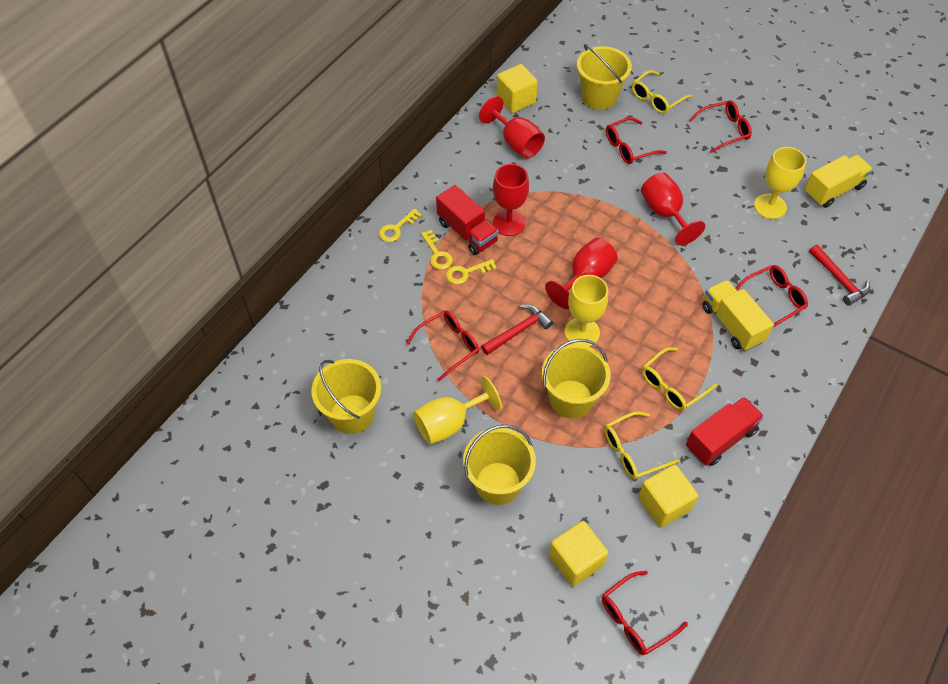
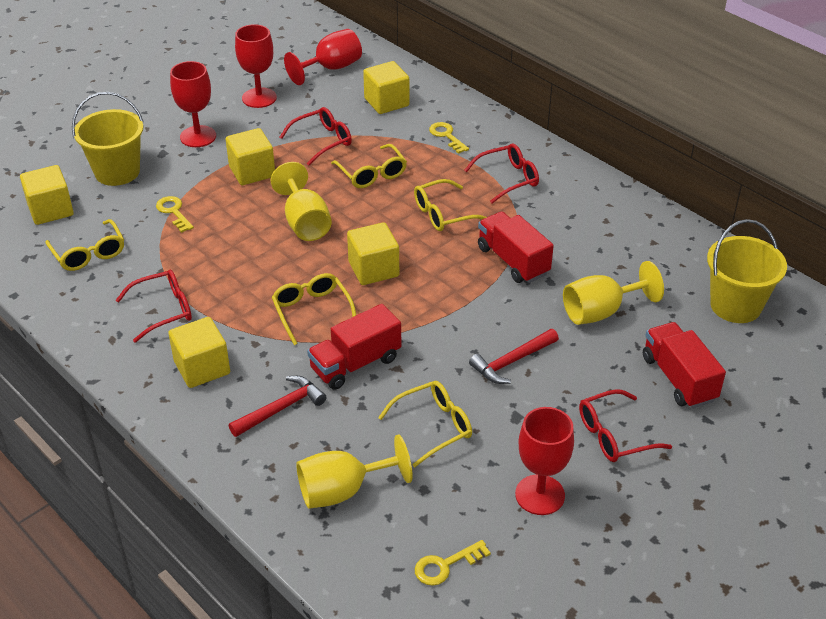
red glasses: 5 -> 4
red truck: 2 -> 3
yellow bucket: 4 -> 2
yellow cube: 3 -> 5
yellow glasses: 3 -> 5
yellow truck: 2 -> 0

